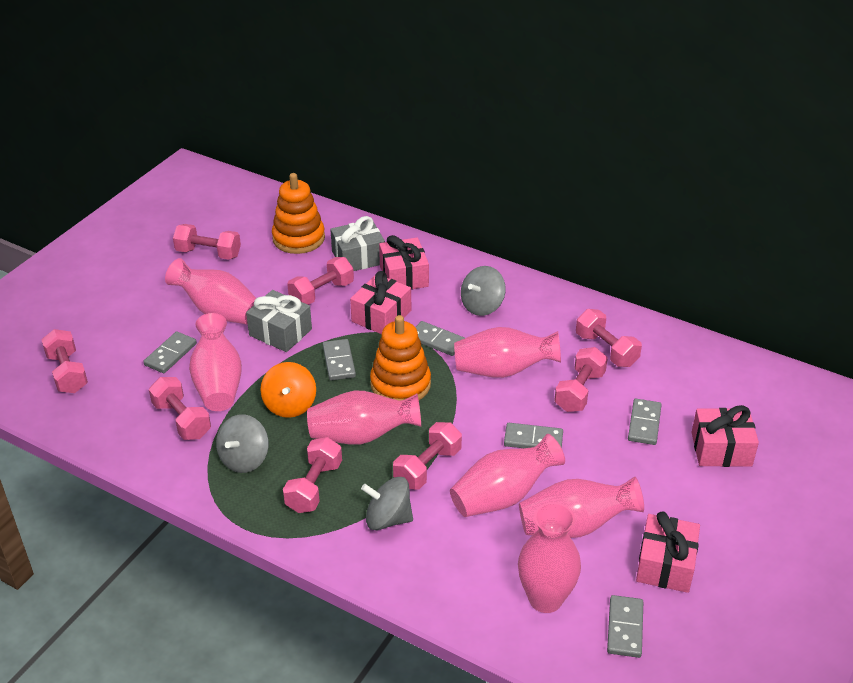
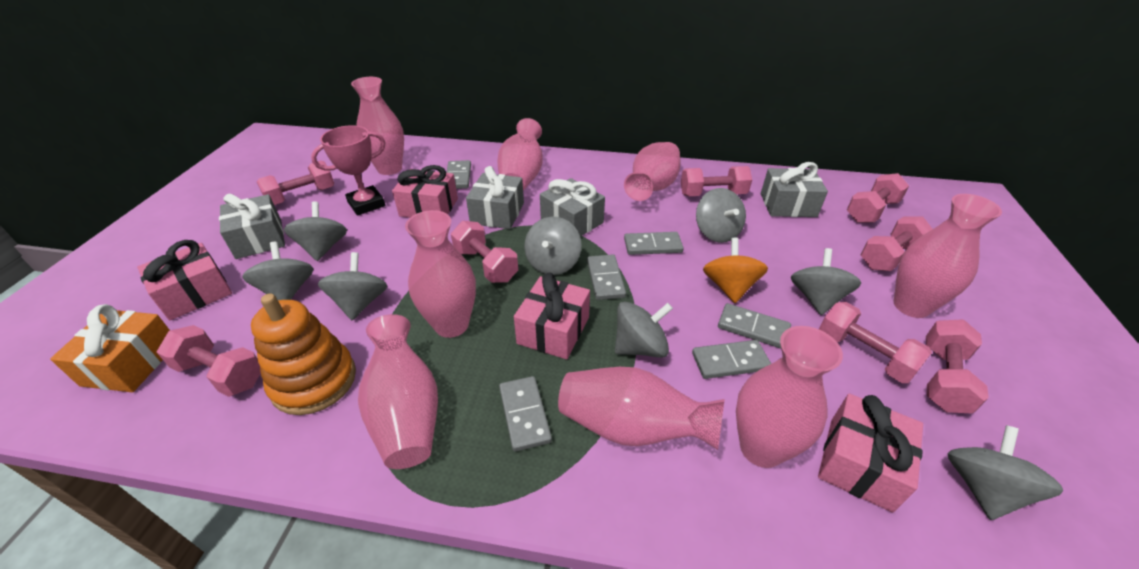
grey gift: 2 -> 4
grey spinning top: 3 -> 8
orange gift: 0 -> 1
orange stacking toy: 2 -> 1
pink trophy: 0 -> 1
pink vase: 7 -> 8

